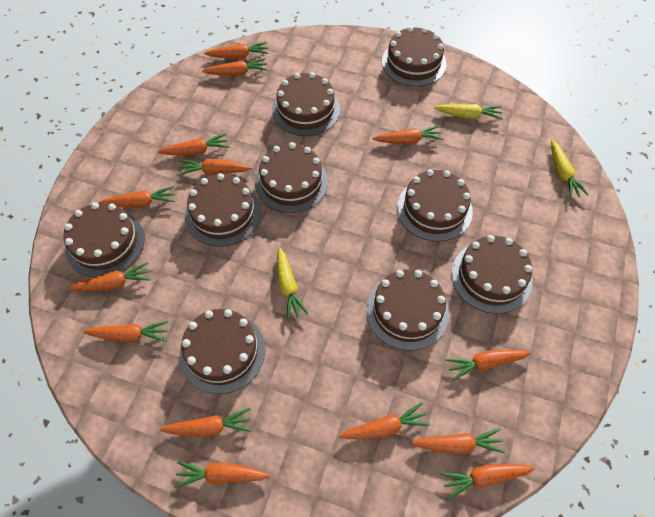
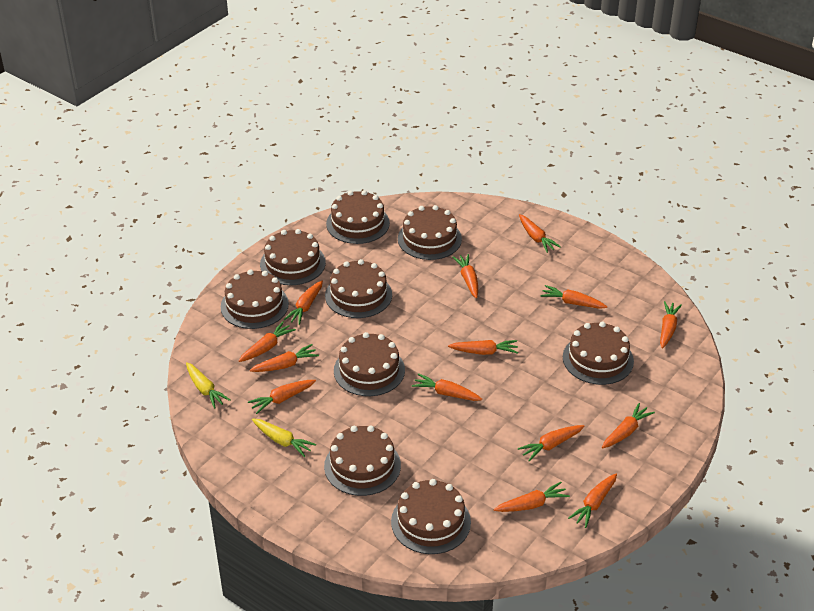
yellow carrot: 3 -> 2

